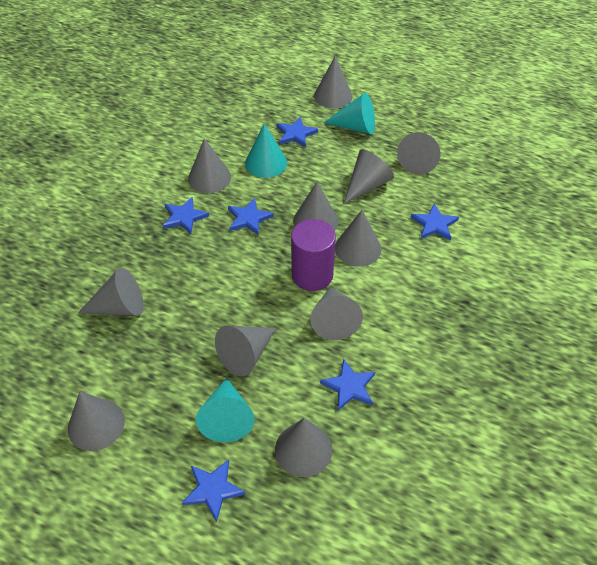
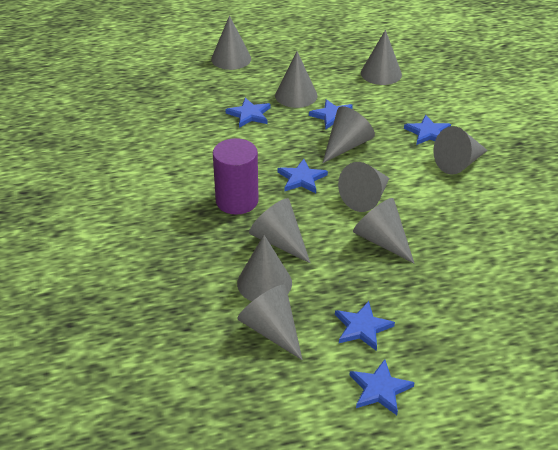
grey cone: 11 -> 10
turquoise cone: 3 -> 0

